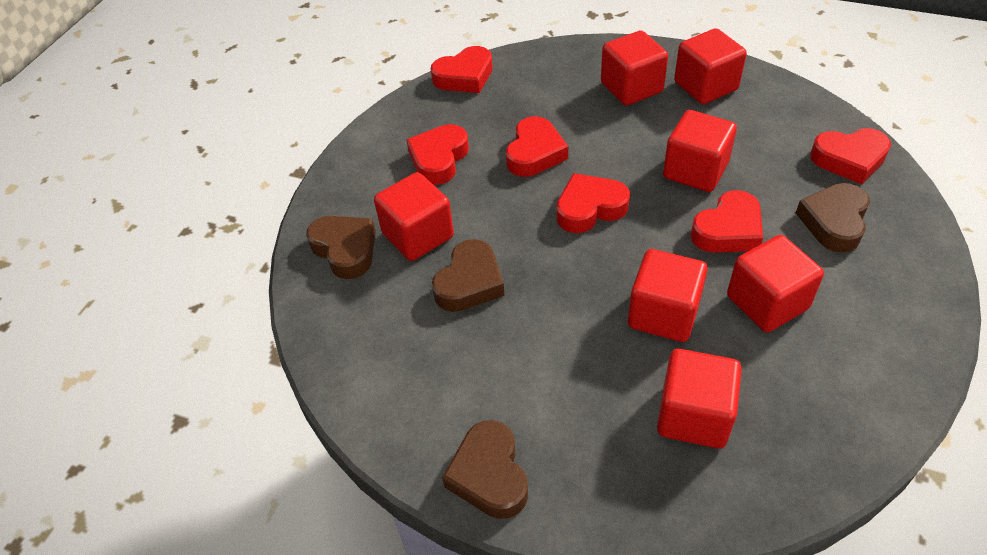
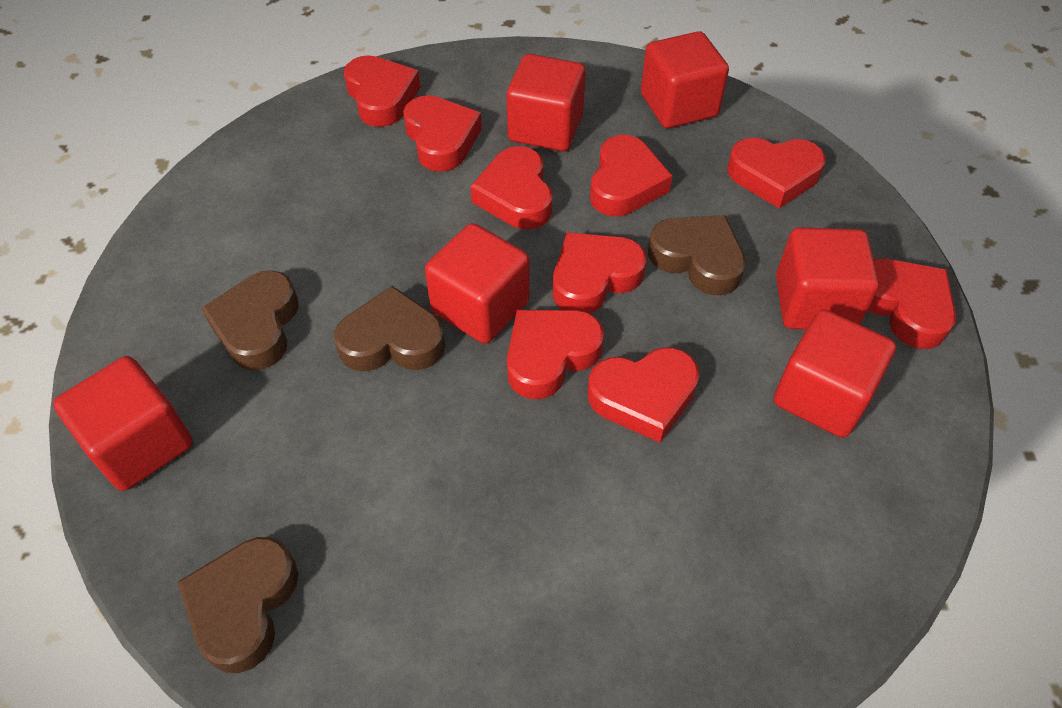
red cube: 7 -> 6
red heart: 6 -> 9

